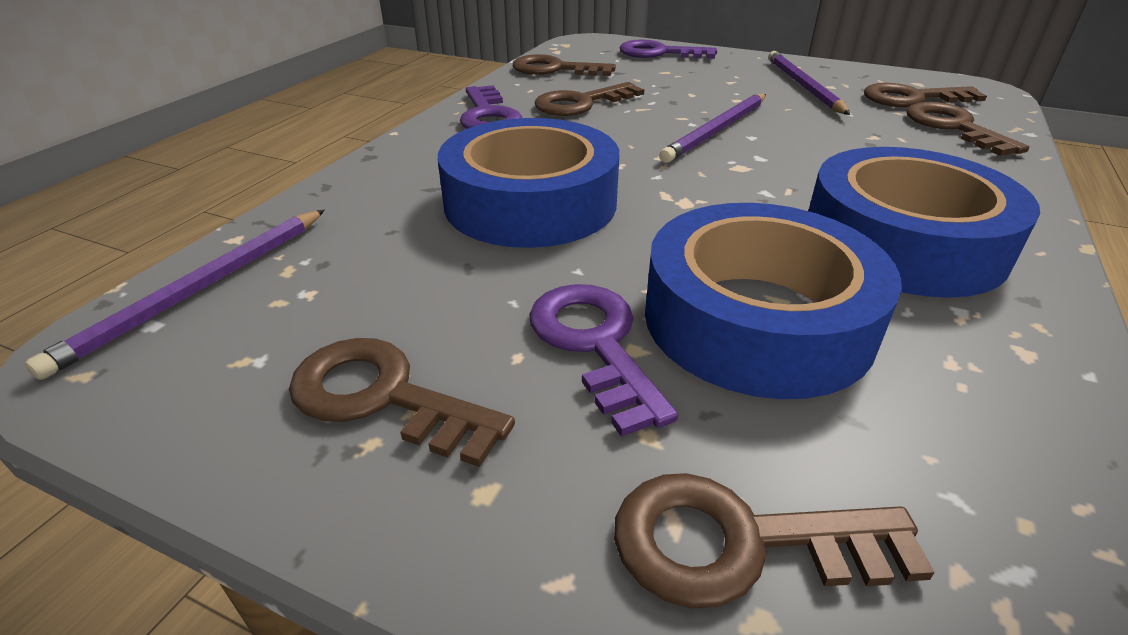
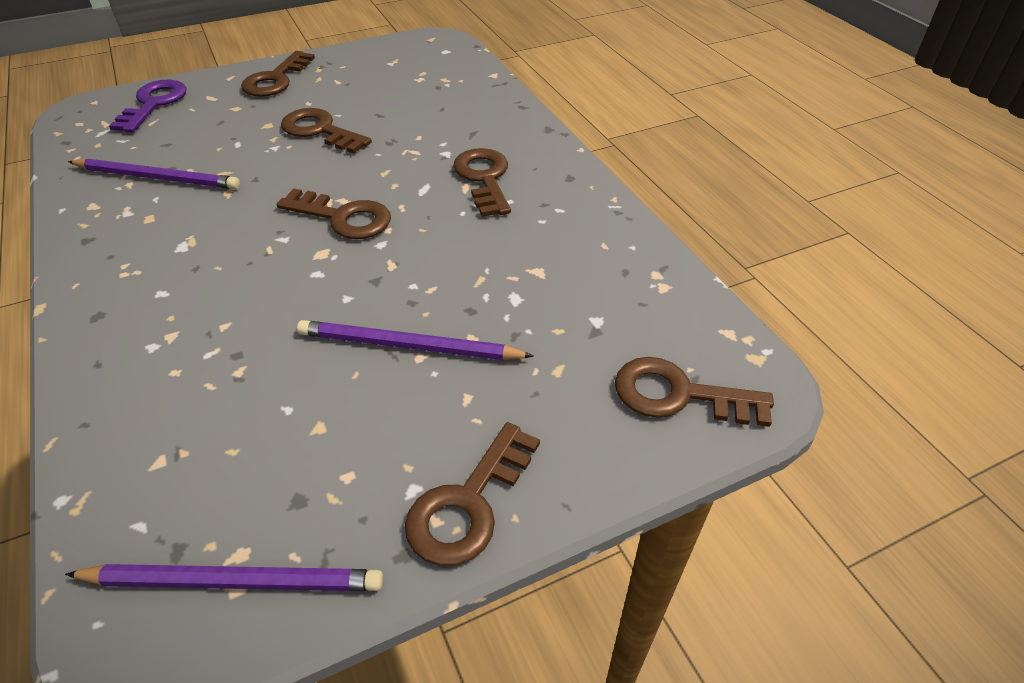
blue tape: 3 -> 0
purple key: 3 -> 1

